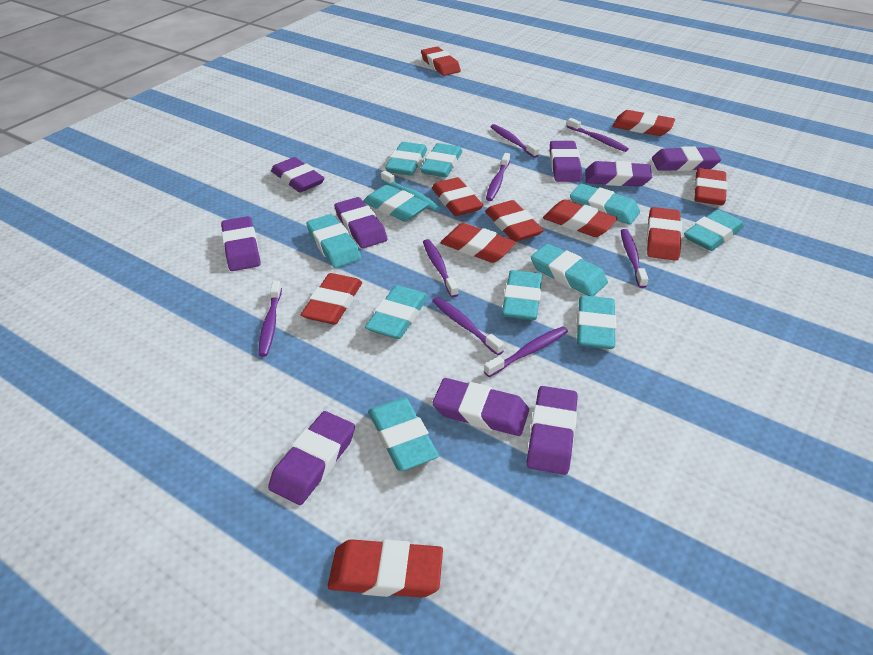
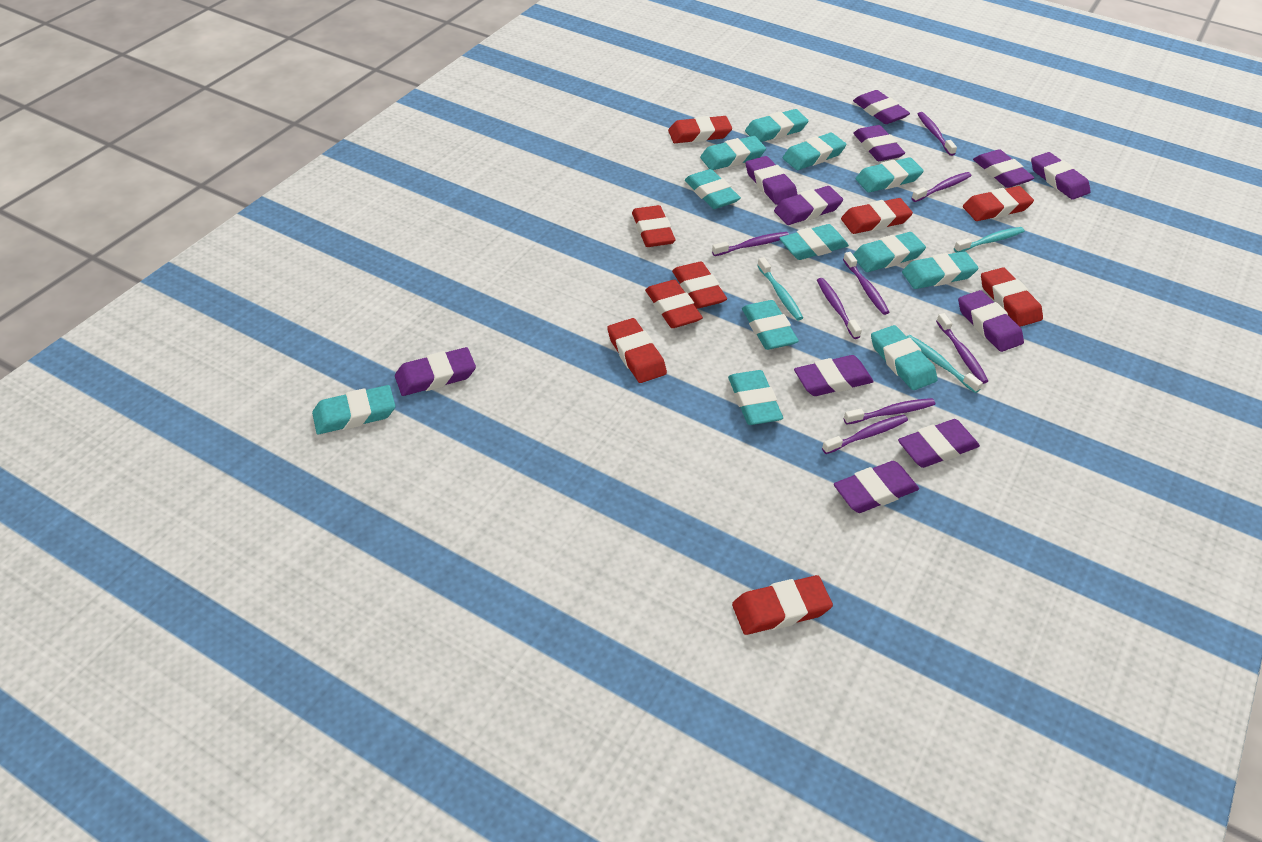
purple eraser: 9 -> 11
red eraser: 10 -> 9
turquoise eraser: 11 -> 12
turquoise toothbrush: 1 -> 3

